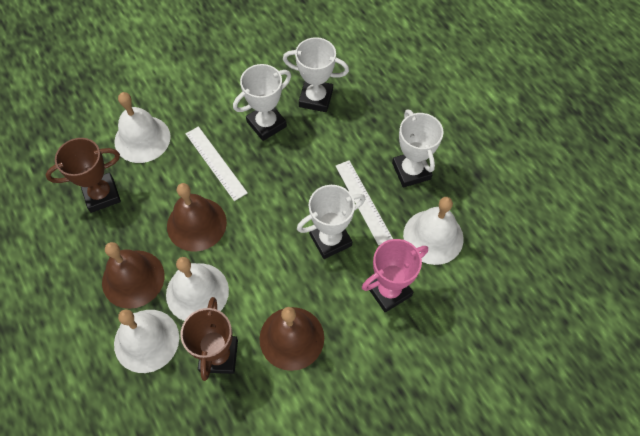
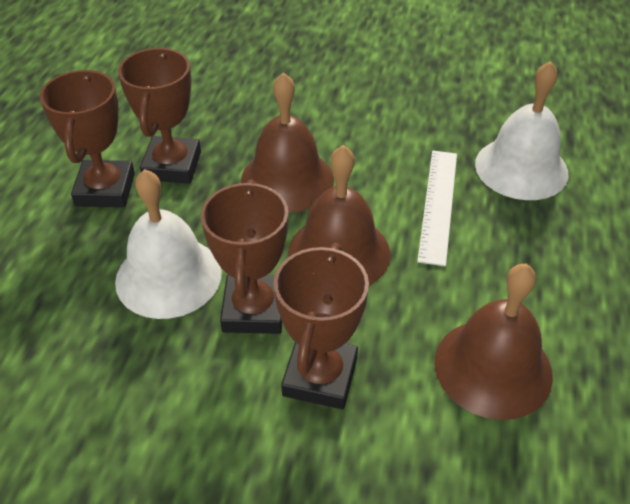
brown trophy: 2 -> 4
pink trophy: 1 -> 0
white bell: 4 -> 2
white ruler: 2 -> 1
white trophy: 4 -> 0

